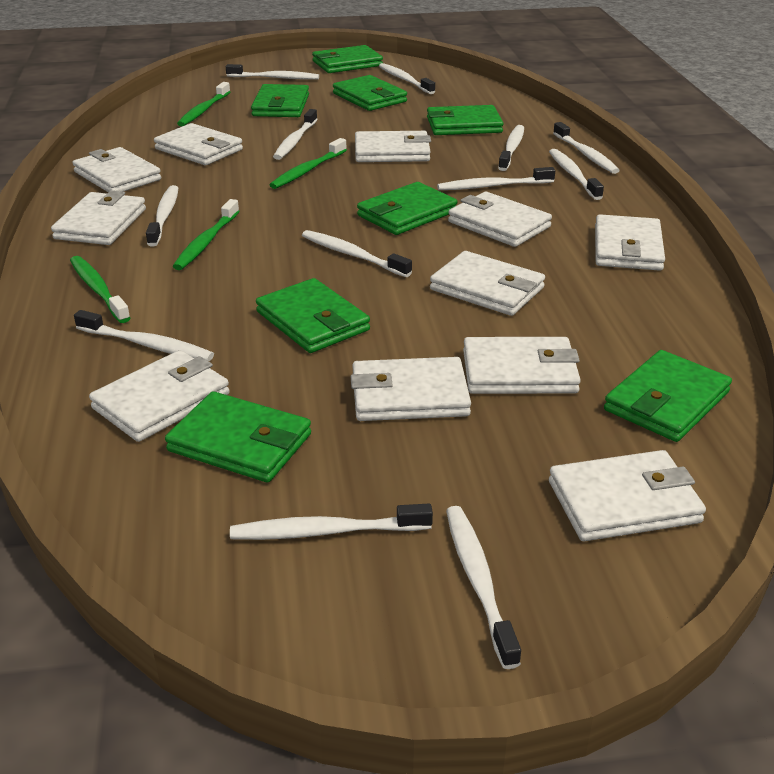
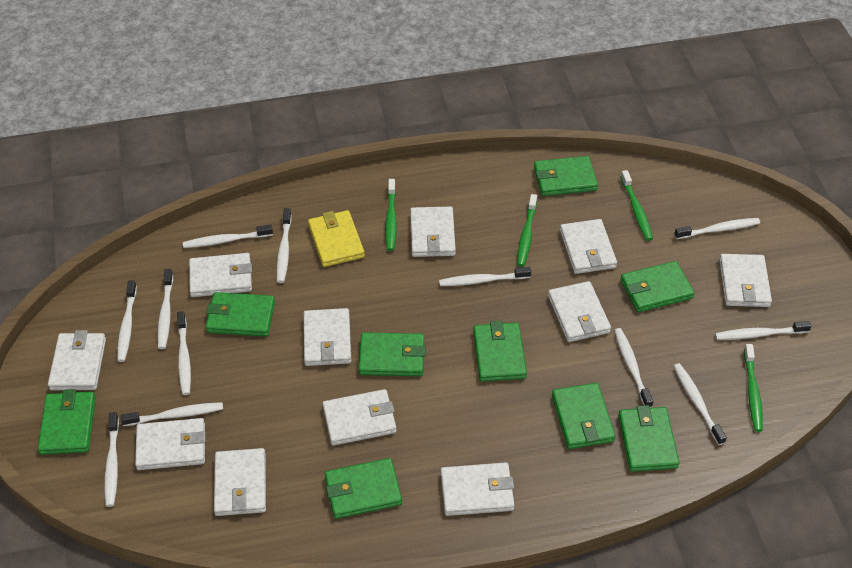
green wallet: 8 -> 9
yellow wallet: 0 -> 1

